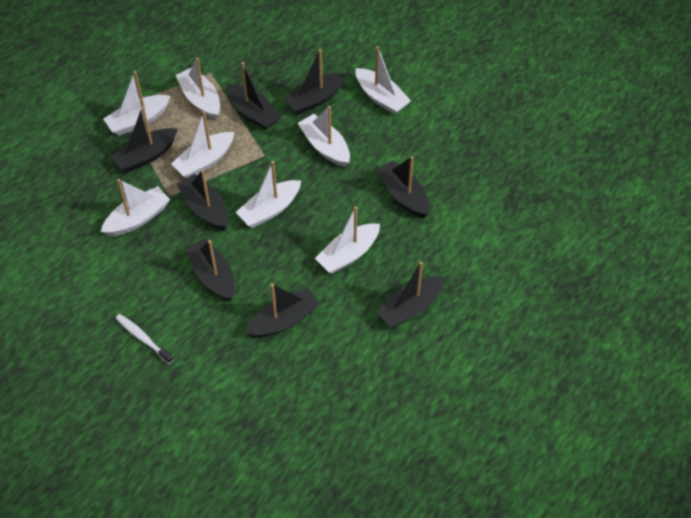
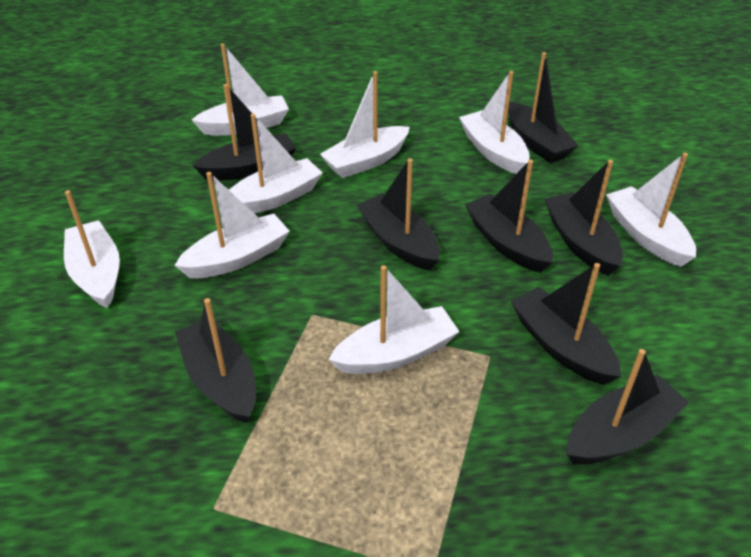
white toothbrush: 1 -> 0

